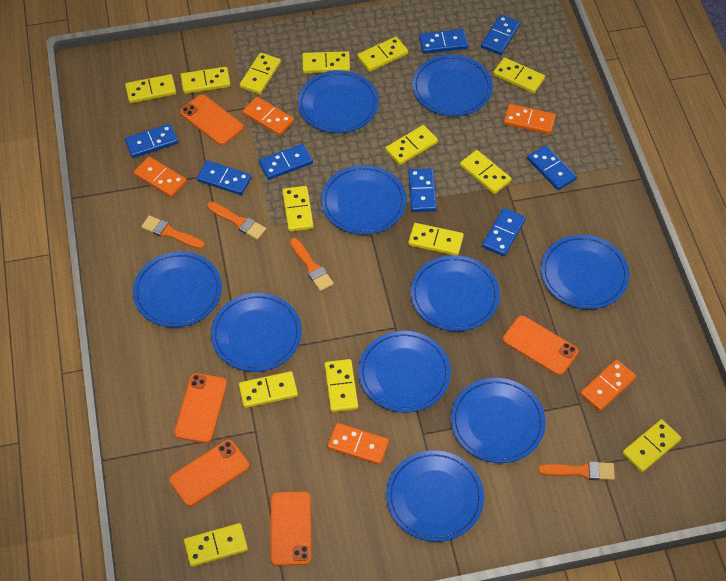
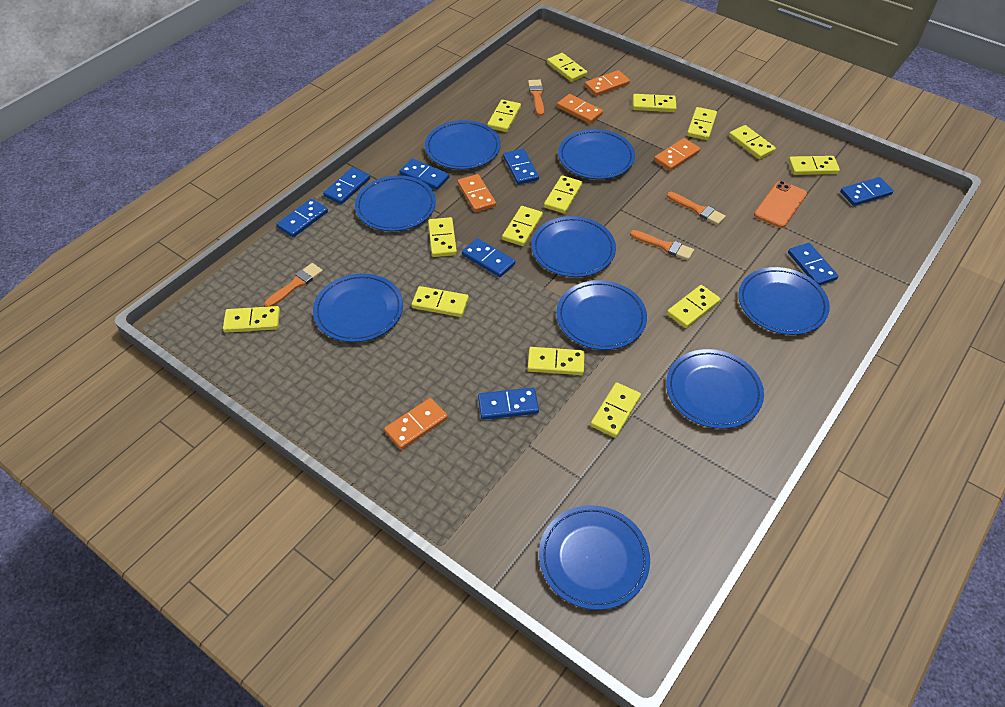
blue plate: 10 -> 9
orange phone: 5 -> 1

